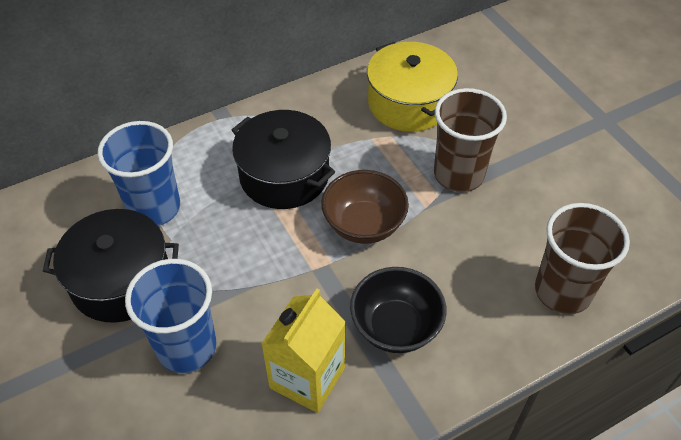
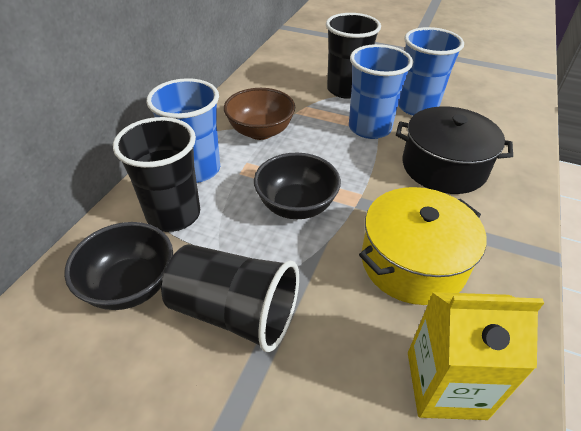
black bowl: 1 -> 2
black cup: 0 -> 3
black pot: 2 -> 1
blue cup: 2 -> 3
brown cup: 2 -> 0

